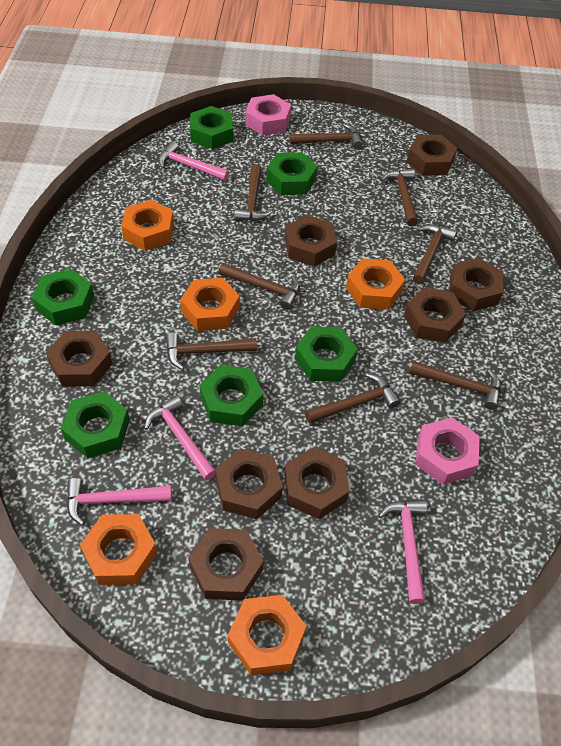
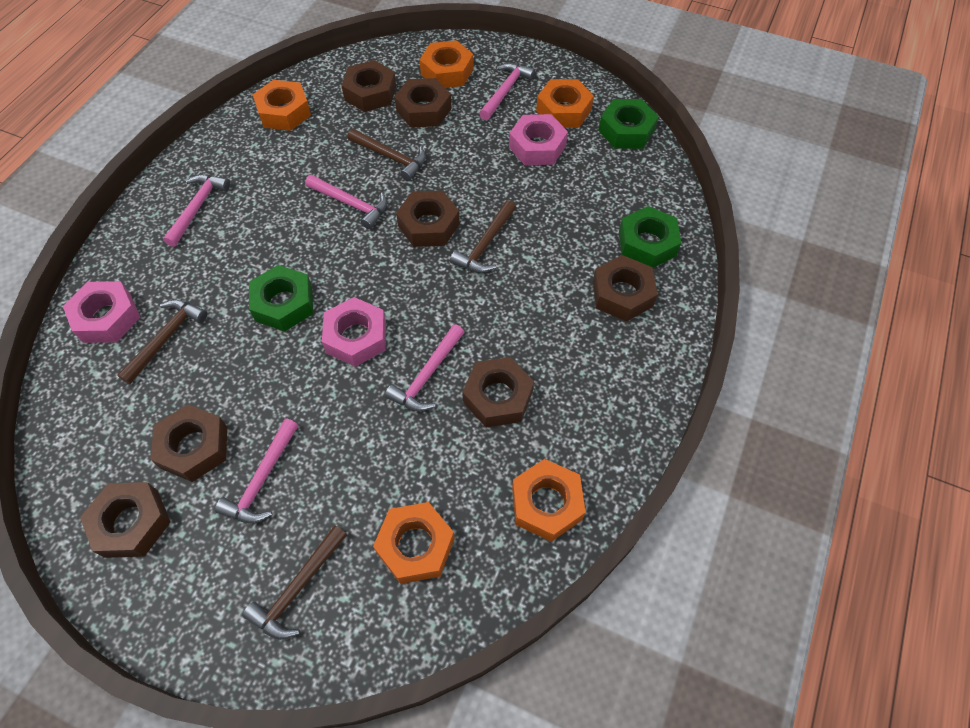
brown hammer: 8 -> 4
brown nut: 8 -> 7
green nut: 6 -> 3
pink hammer: 4 -> 5
pink nut: 2 -> 3

